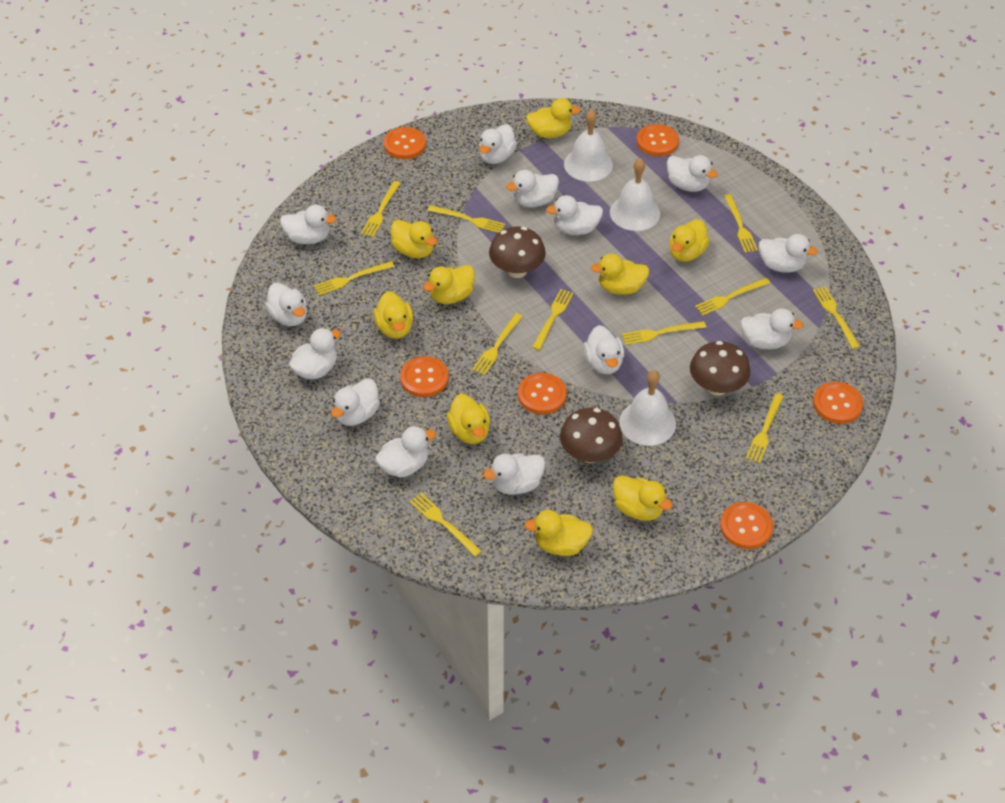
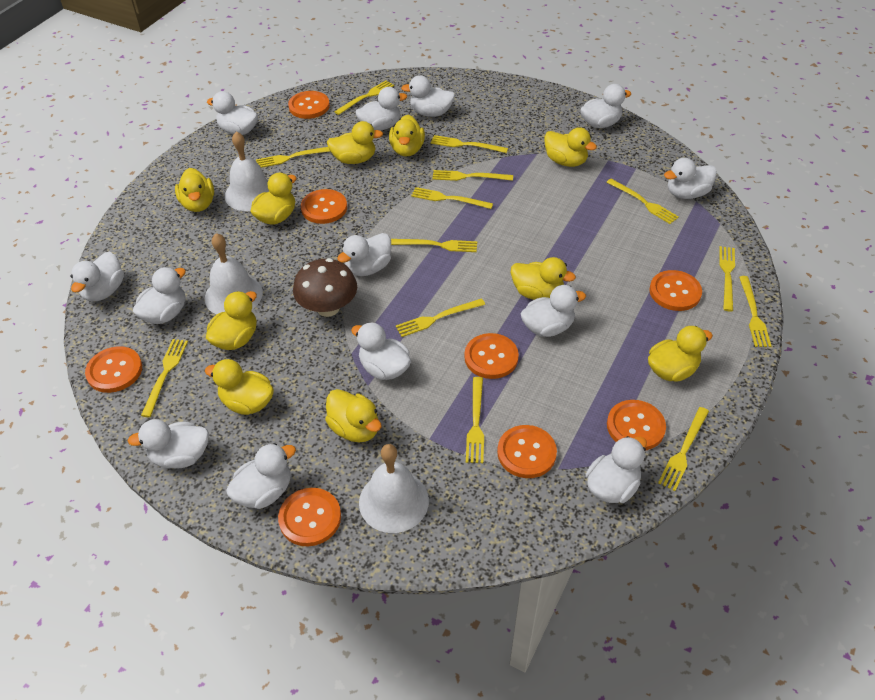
brown mushroom: 3 -> 1
orange button: 6 -> 8
yellow duck: 9 -> 10
yellow fork: 11 -> 13

